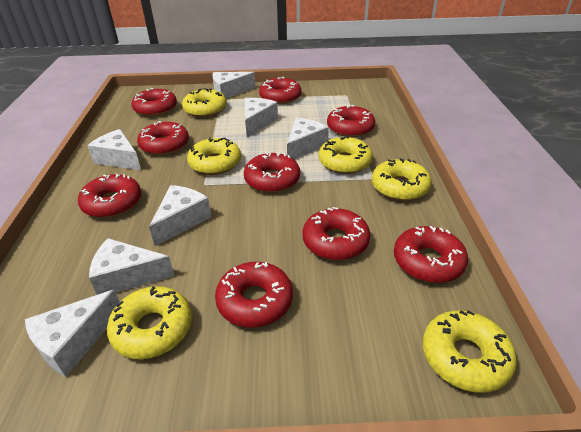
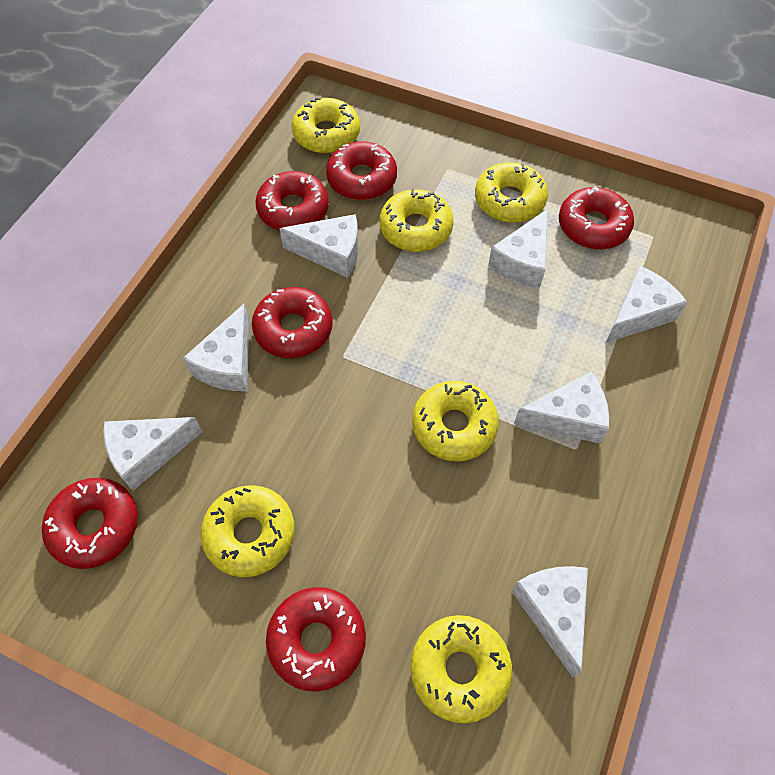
red donut: 9 -> 6

